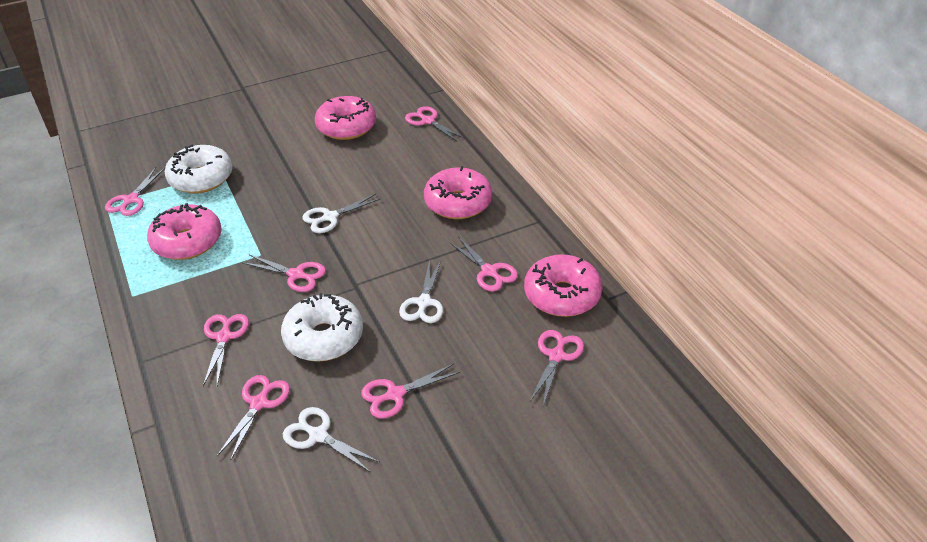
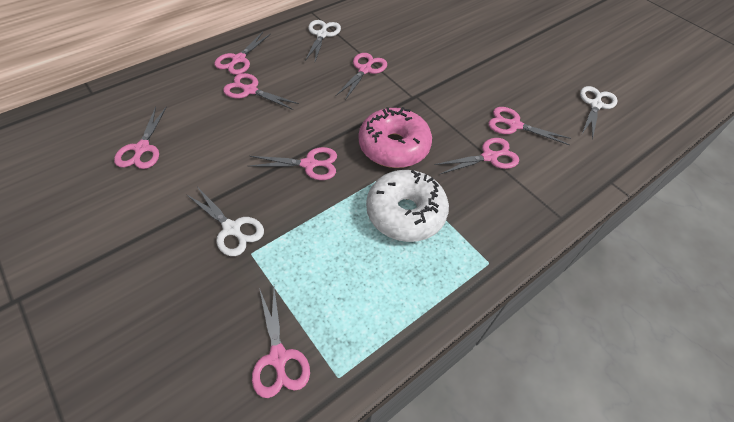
pink donut: 4 -> 1
white donut: 2 -> 1

